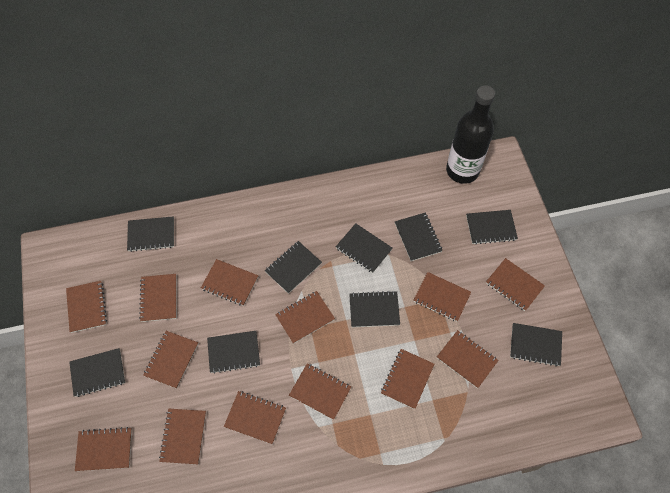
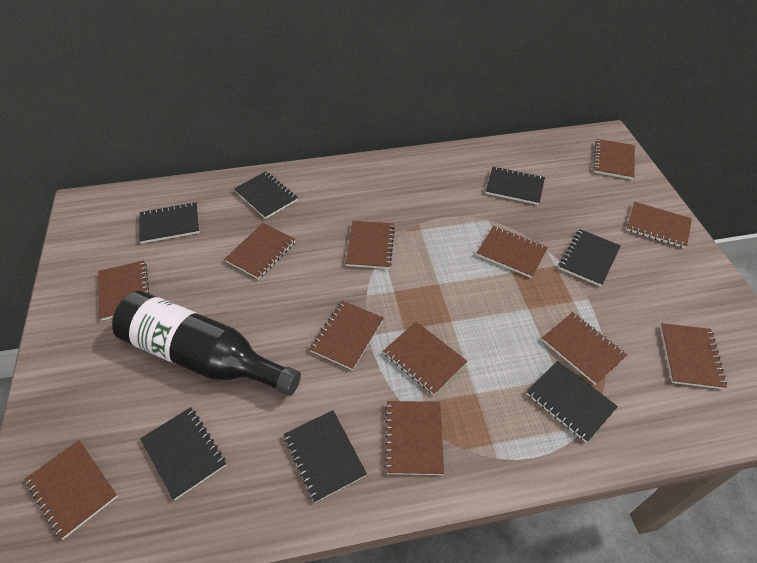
black notebook: 9 -> 7
brown notebook: 13 -> 12

